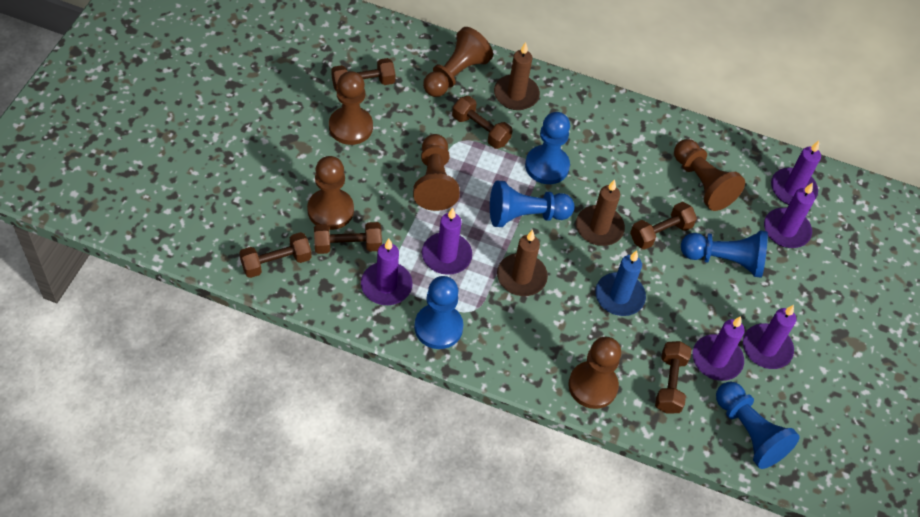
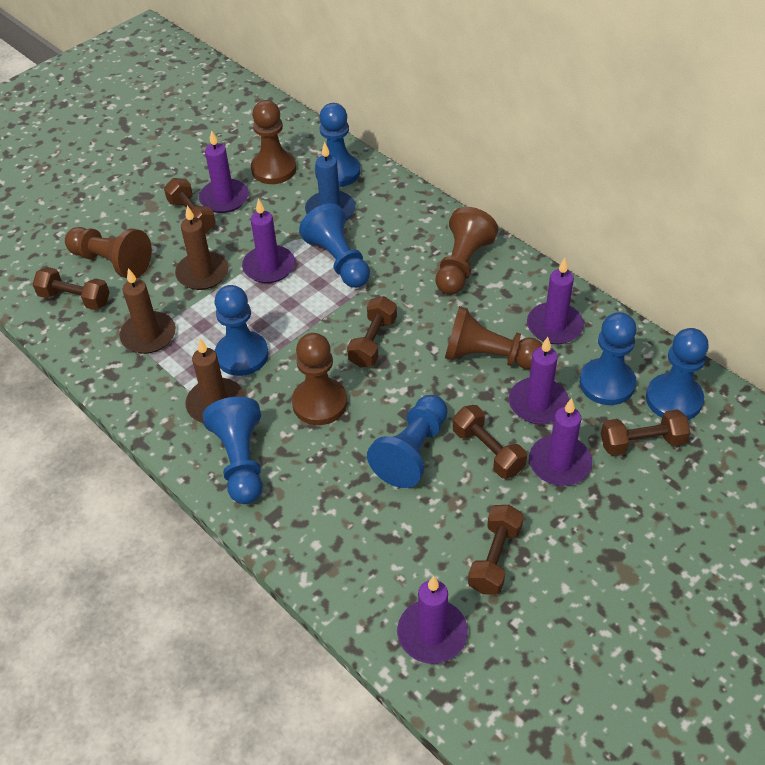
blue pawn: 5 -> 7
brown pawn: 6 -> 5

